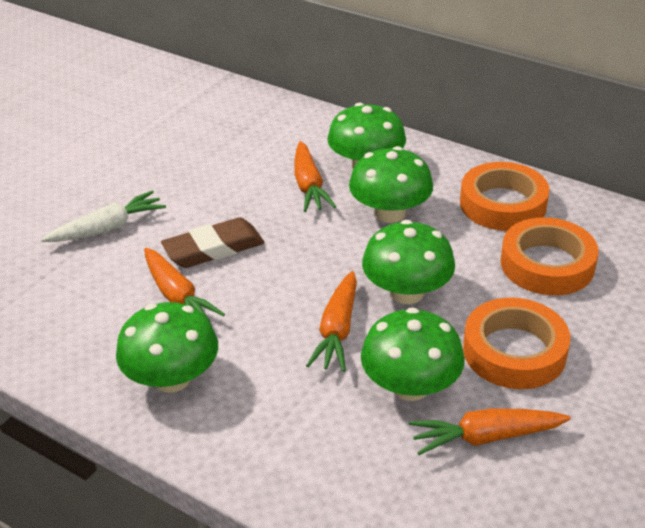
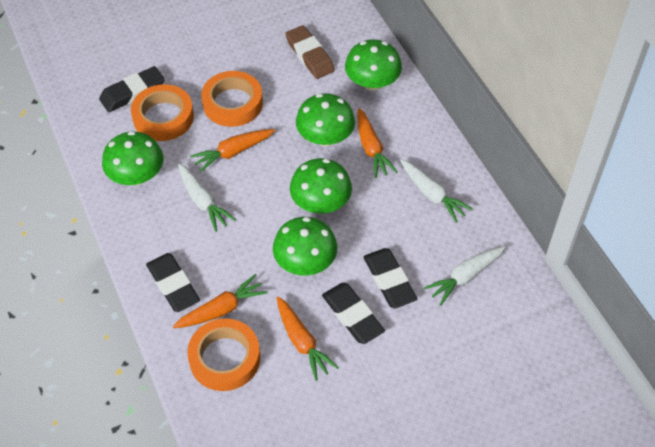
black eraser: 0 -> 4
white carrot: 1 -> 3

